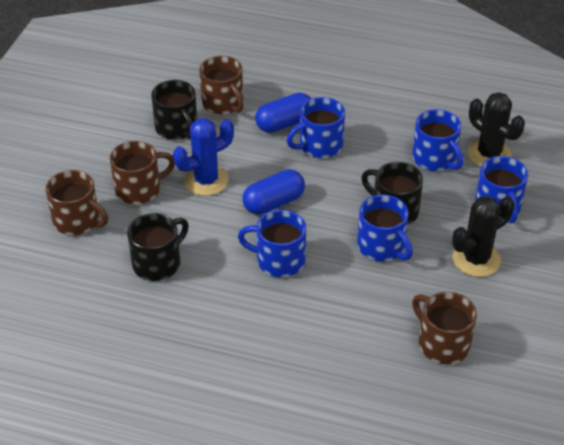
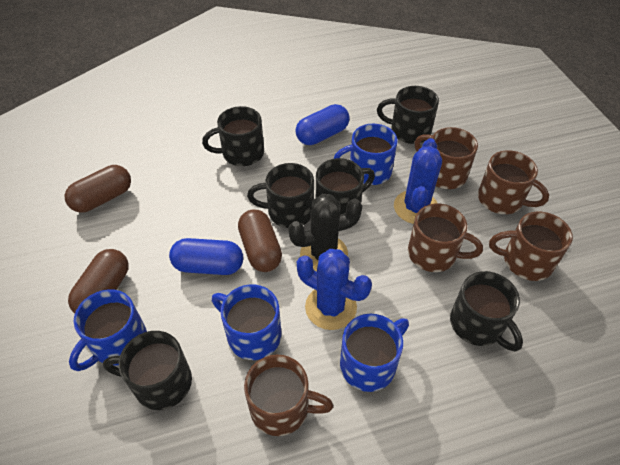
black cactus: 2 -> 1
black mug: 3 -> 6
blue cactus: 1 -> 2
blue mug: 5 -> 4
brown capsule: 0 -> 3
brown mug: 4 -> 5

